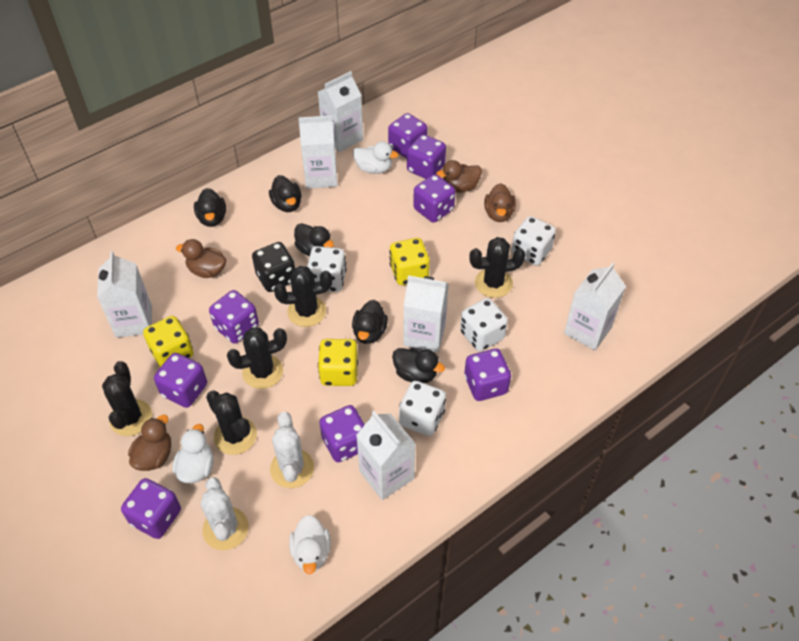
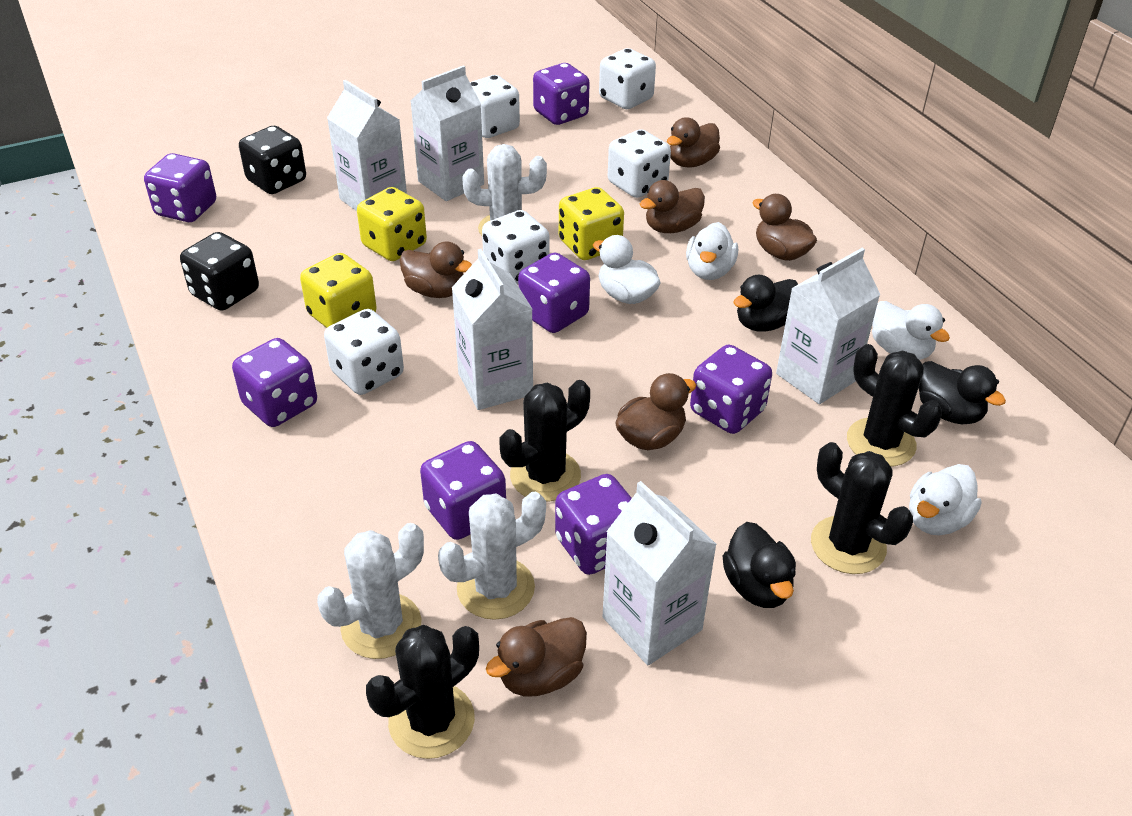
black cactus: 5 -> 4
black dice: 1 -> 2
black duck: 5 -> 3
brown duck: 4 -> 6
purple dice: 8 -> 7
white cactus: 2 -> 3
white carton: 6 -> 5
white dice: 4 -> 5
white duck: 3 -> 4

